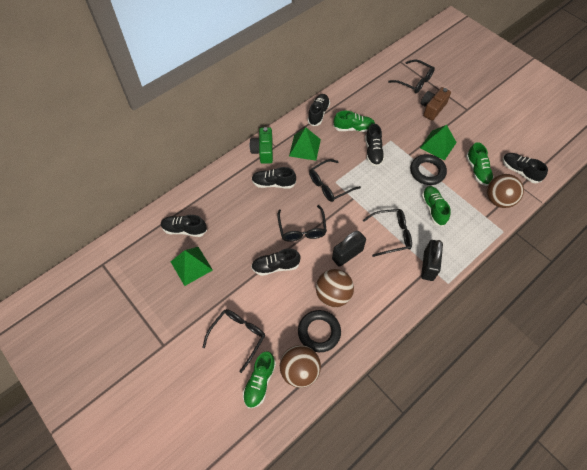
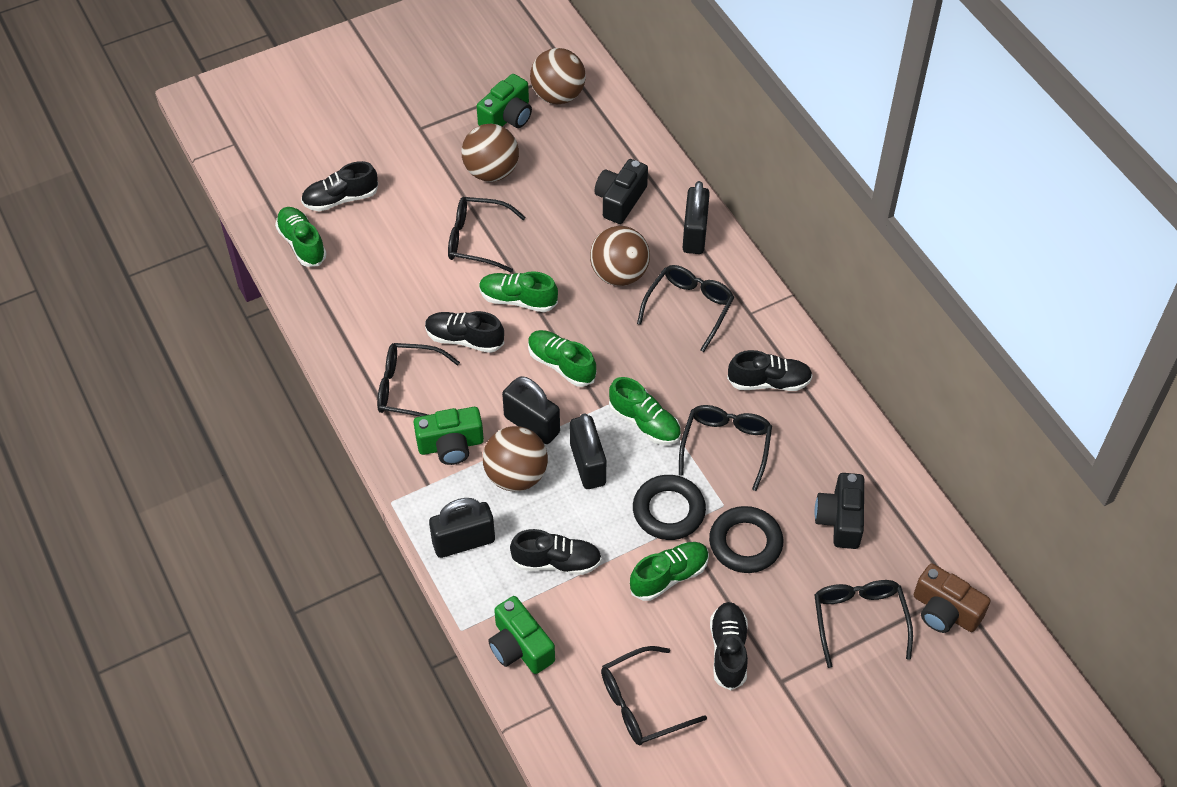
black camera: 0 -> 2
black glasses: 5 -> 6
black padlock: 2 -> 4
black shoe: 6 -> 5
brown ball: 3 -> 4
green camera: 1 -> 3
green pyramid: 3 -> 0
green shoe: 4 -> 5

